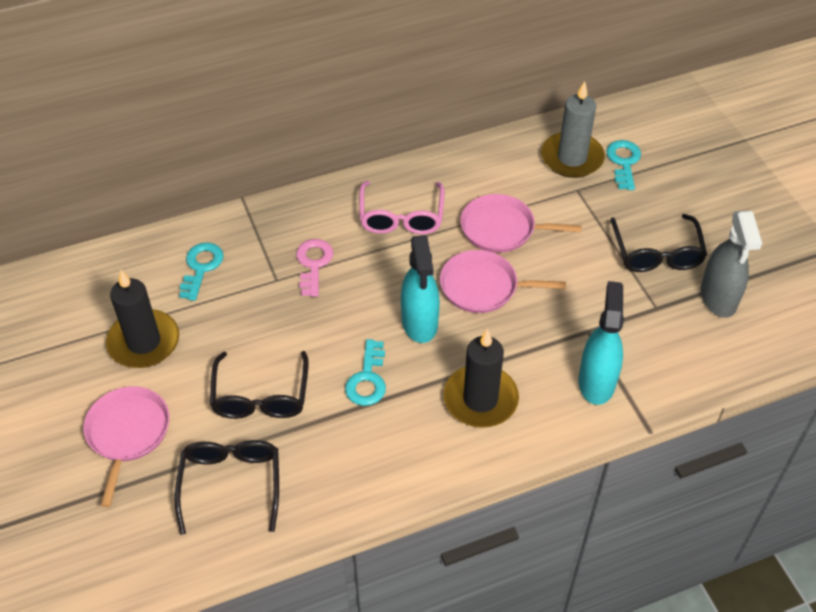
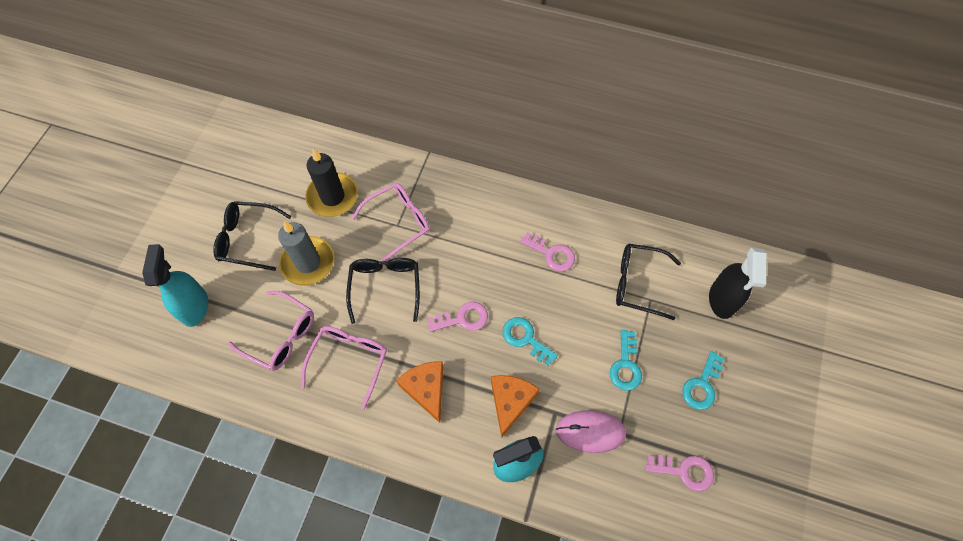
black candle: 2 -> 1
black spray bottle: 0 -> 1
grey spray bottle: 1 -> 0
orange cheese: 0 -> 2
pink glasses: 1 -> 3
pink key: 1 -> 3
pink mouse: 0 -> 1
pink pan: 3 -> 0

